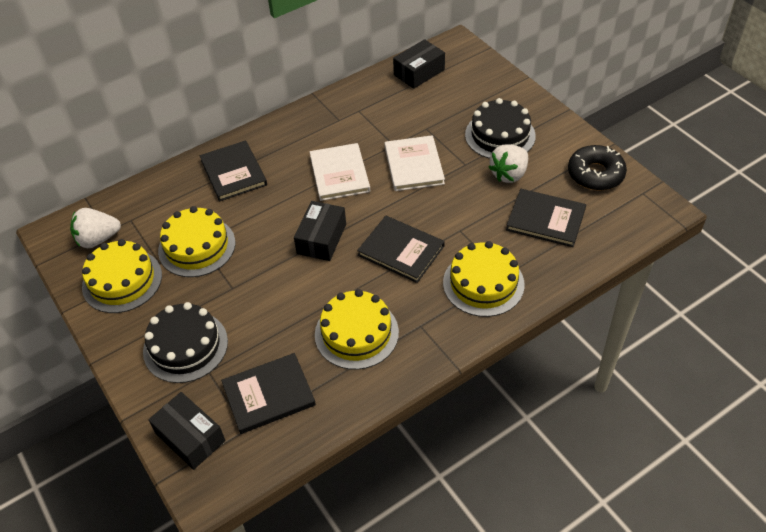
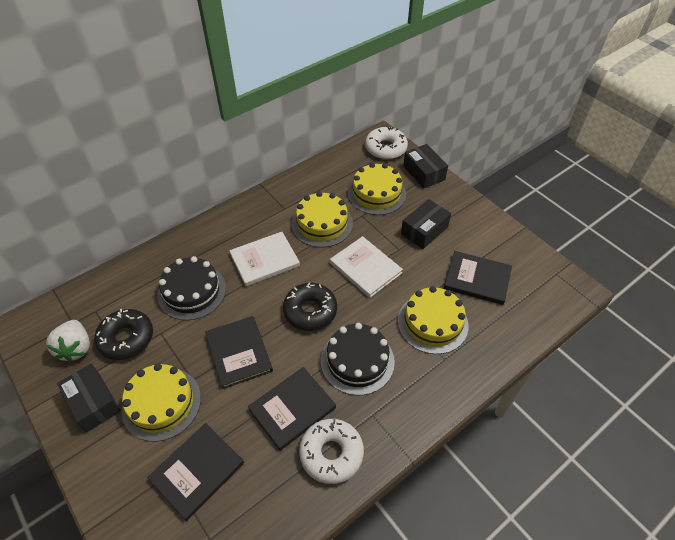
black donut: 1 -> 2
white donut: 0 -> 2
white strawberry: 2 -> 1

